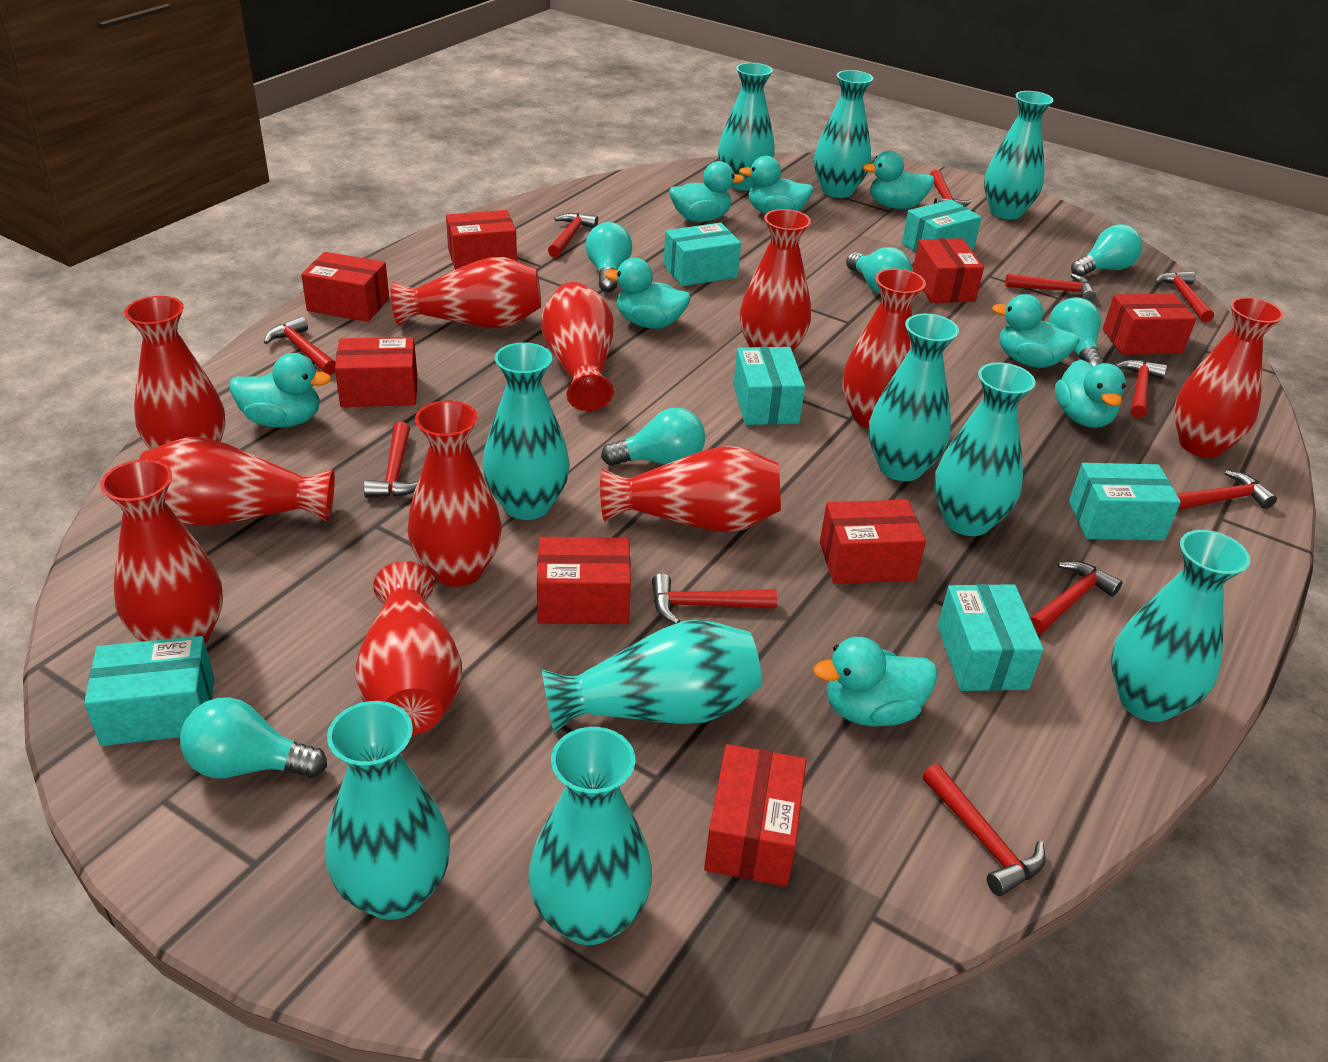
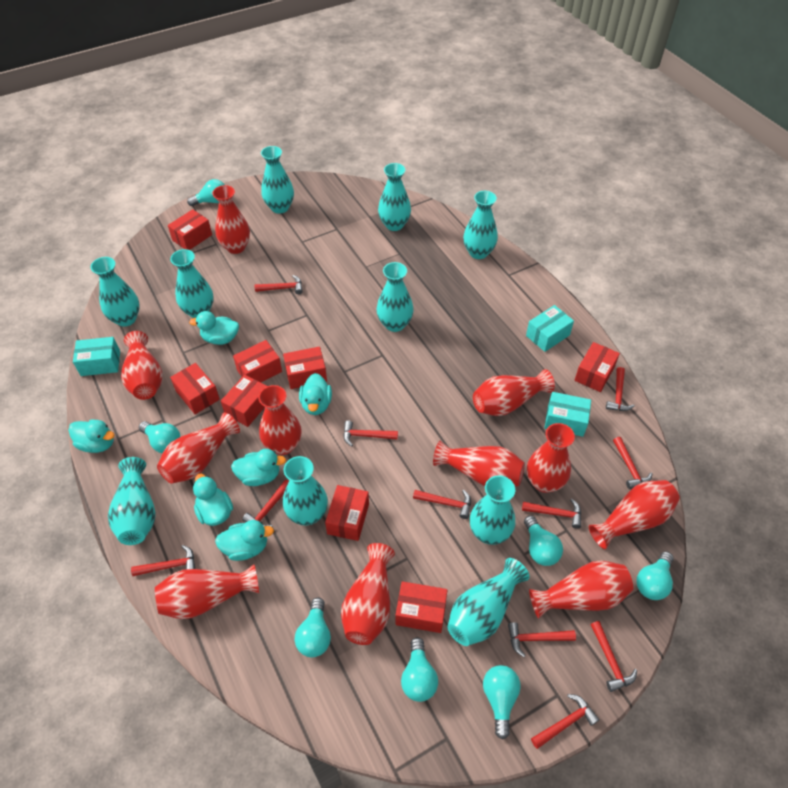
turquoise box: 6 -> 3
turquoise duck: 8 -> 6
turquoise light bulb: 6 -> 7

